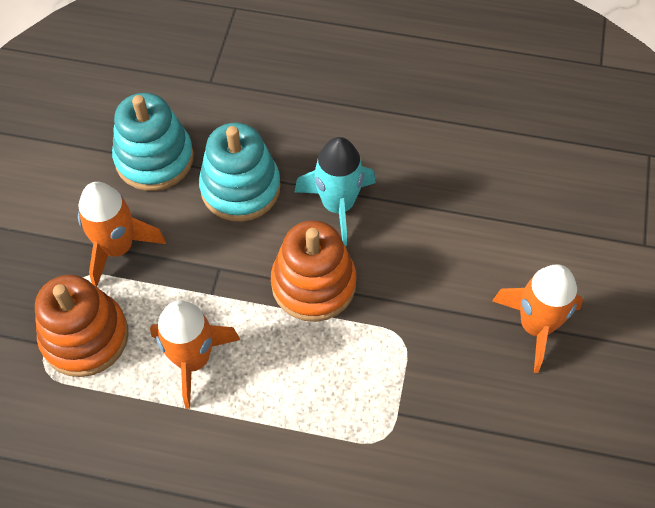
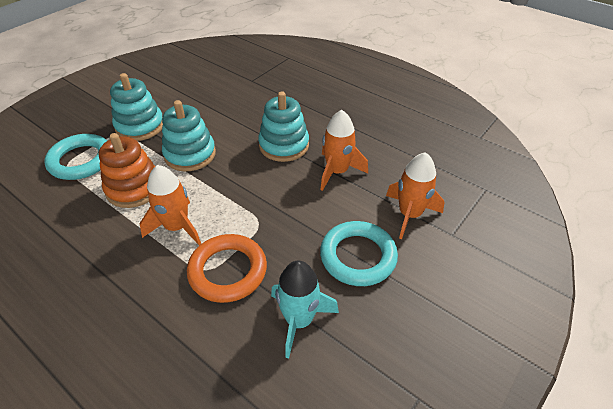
orange ring: 0 -> 1
orange stacking toy: 2 -> 1
turquoise ring: 0 -> 2
turquoise stacking toy: 2 -> 3

